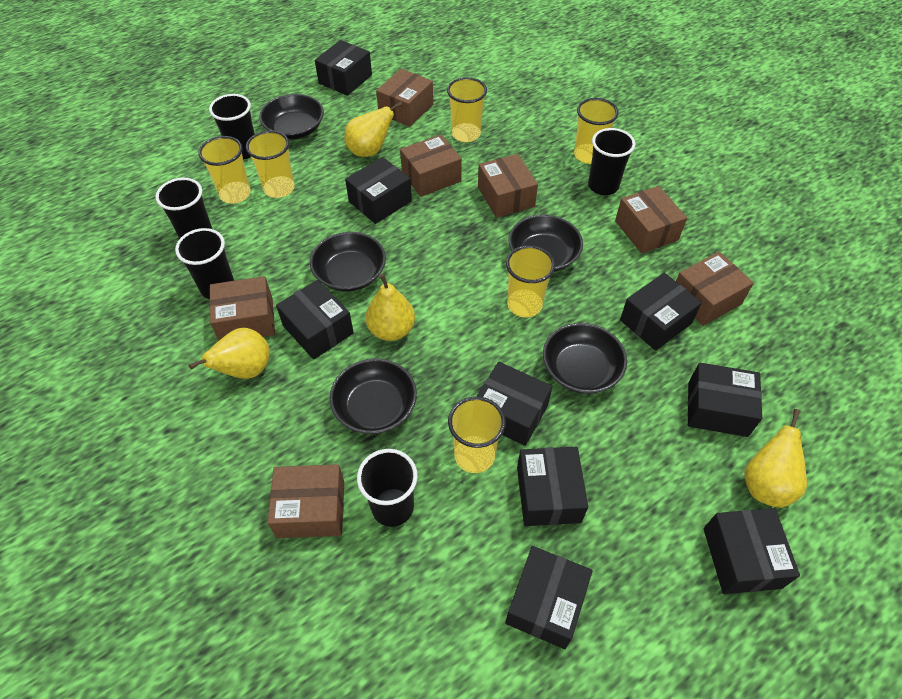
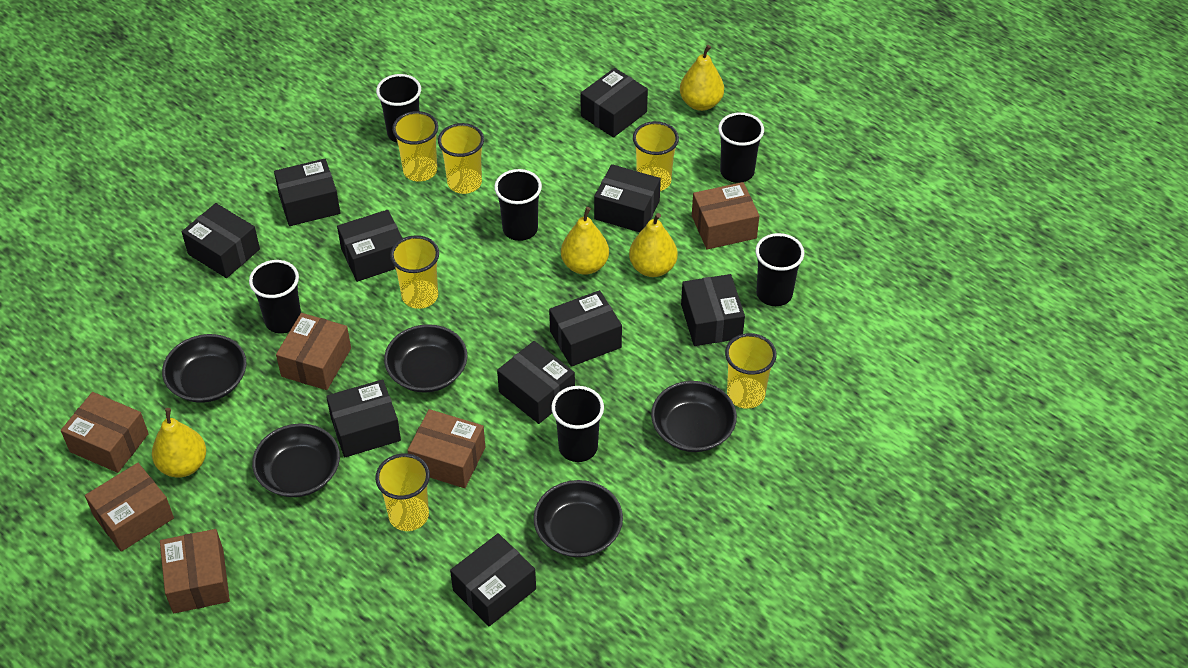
black box: 9 -> 10
black cup: 5 -> 6
brown box: 7 -> 6

